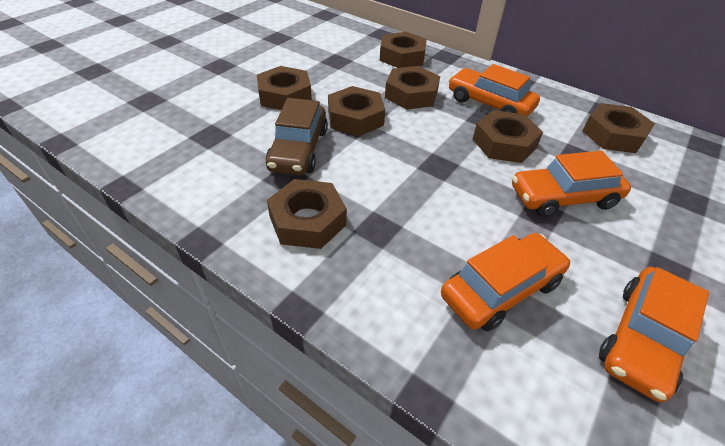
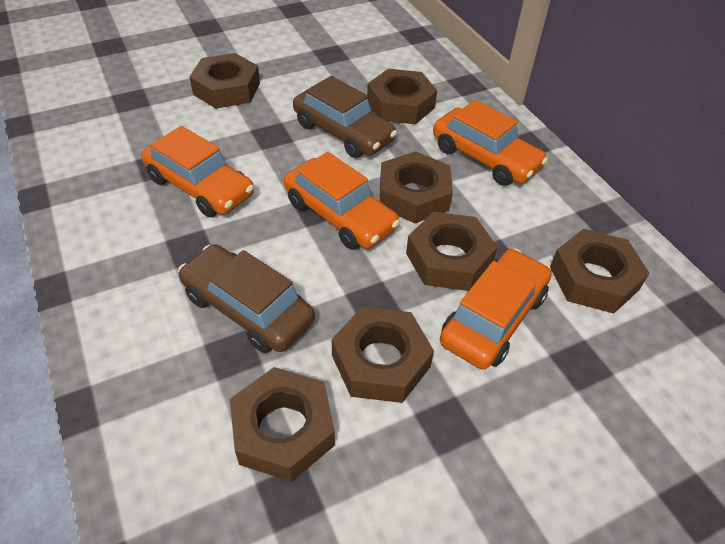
brown car: 1 -> 2

